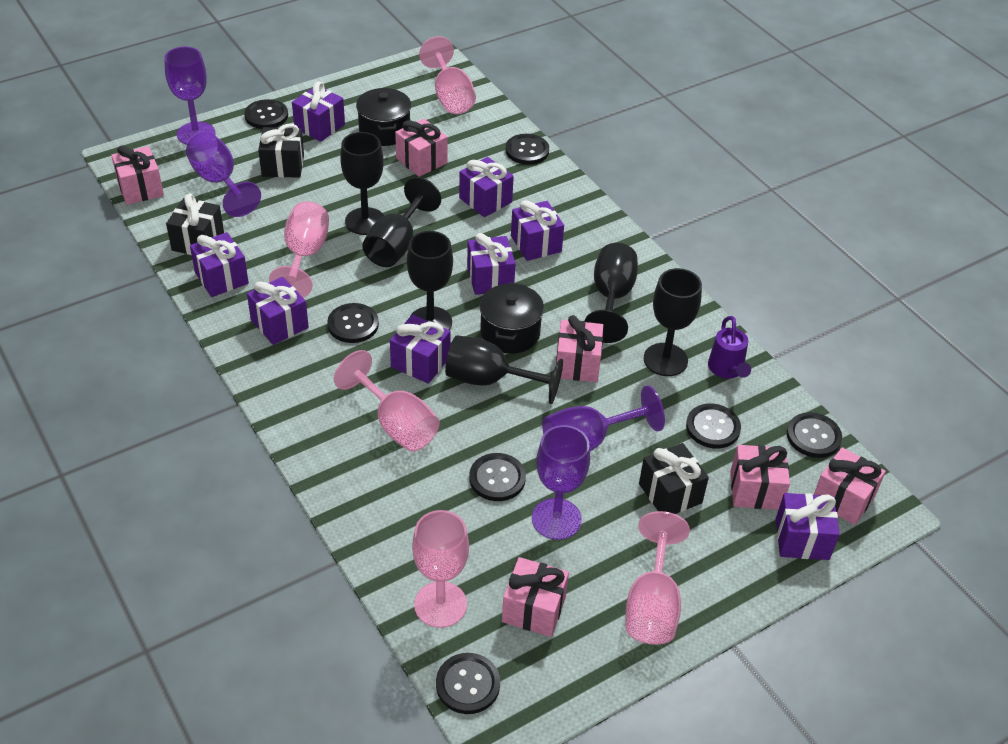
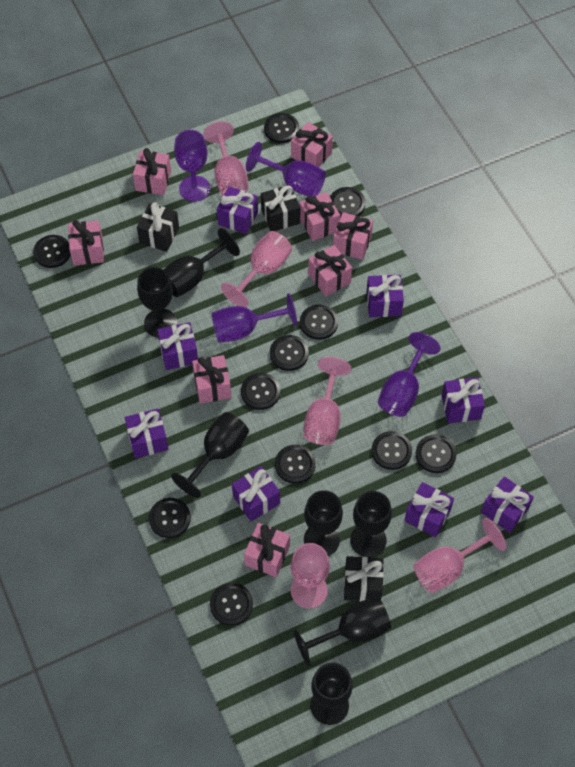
black button: 7 -> 11
black goblet: 6 -> 7
black pot: 2 -> 0
pink gift: 6 -> 8
purple watering can: 1 -> 0

